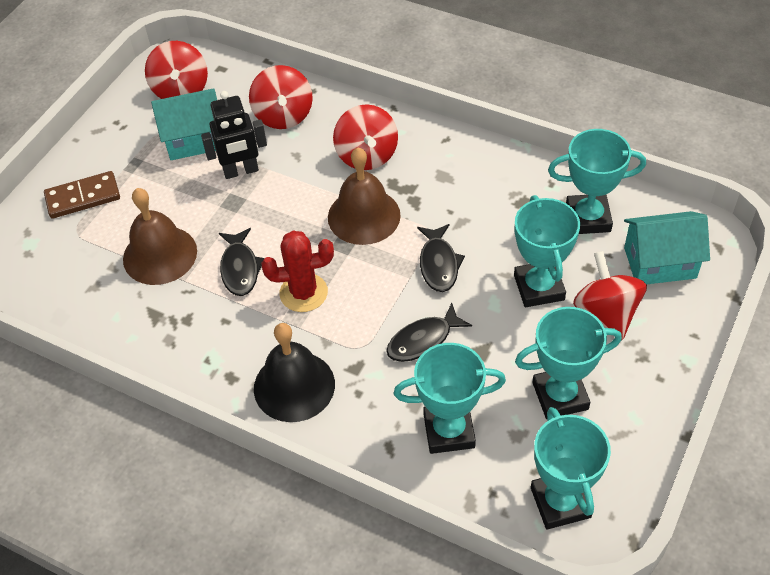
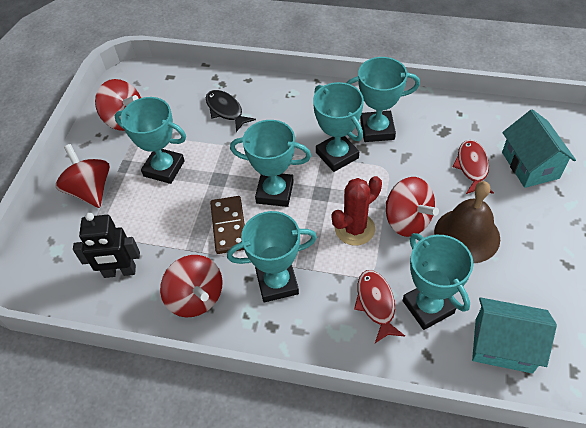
black bell: 1 -> 0
black fish: 3 -> 1
brown bell: 2 -> 1
red fish: 0 -> 2
turquoise trophy: 5 -> 6

